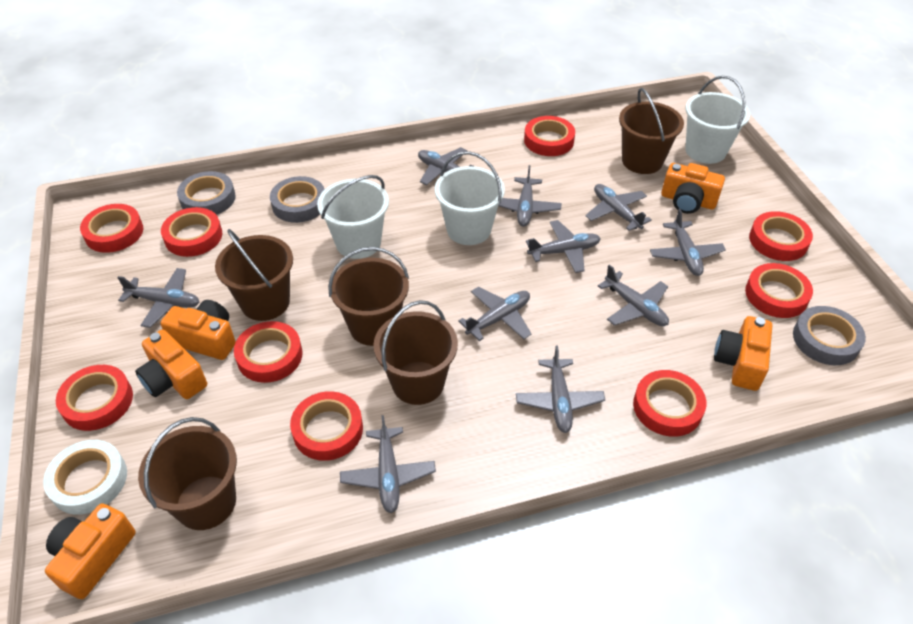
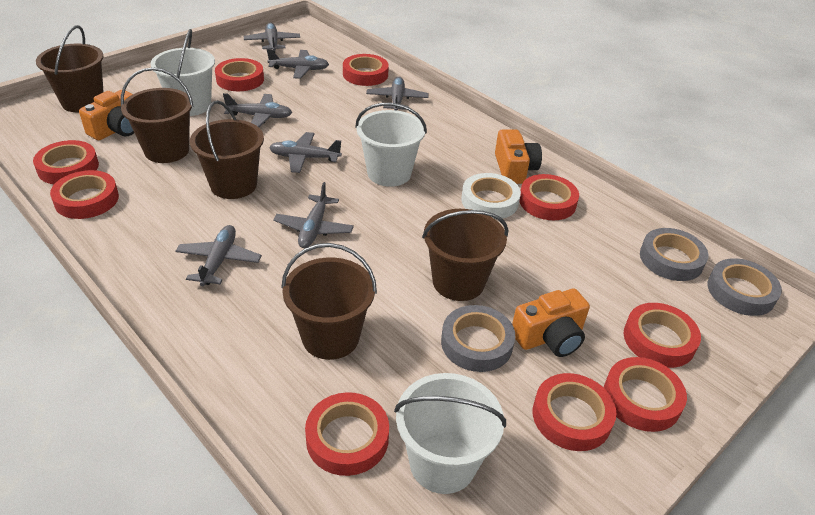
grey plane: 10 -> 7
orange camera: 5 -> 3

